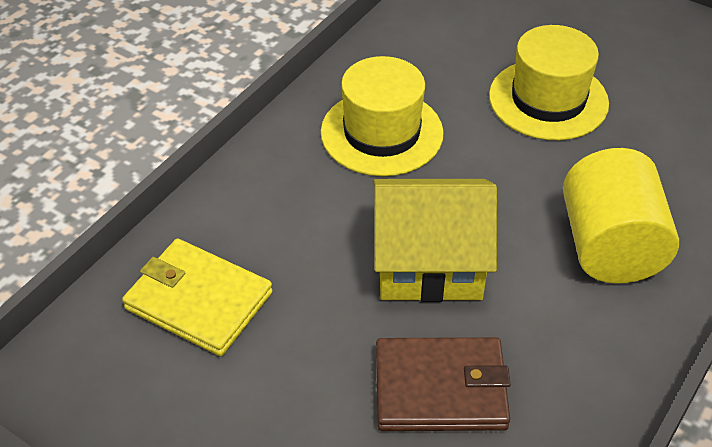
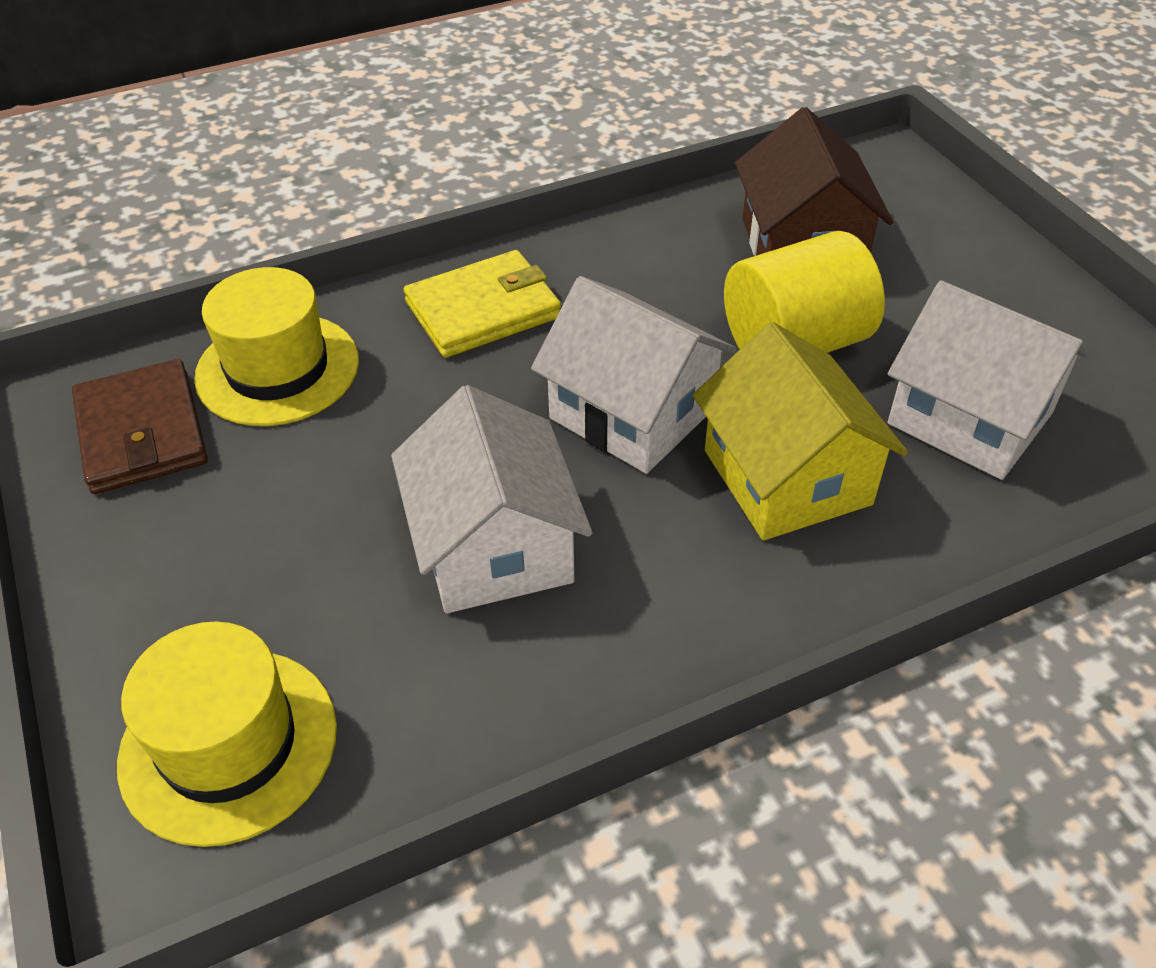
brown house: 0 -> 1
white house: 0 -> 3

